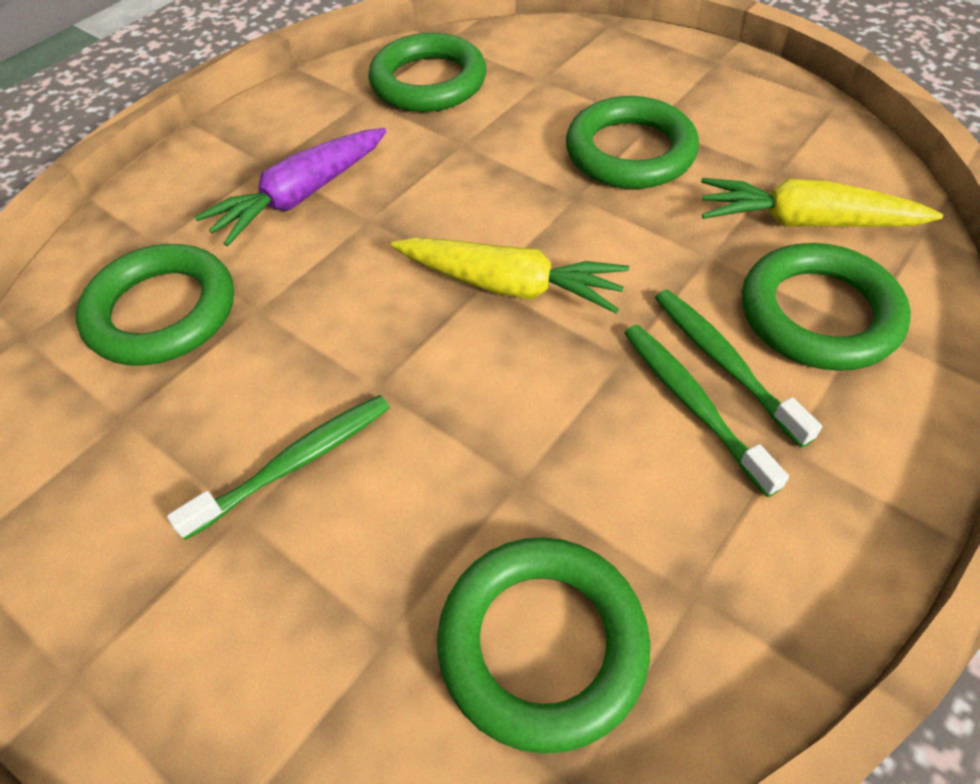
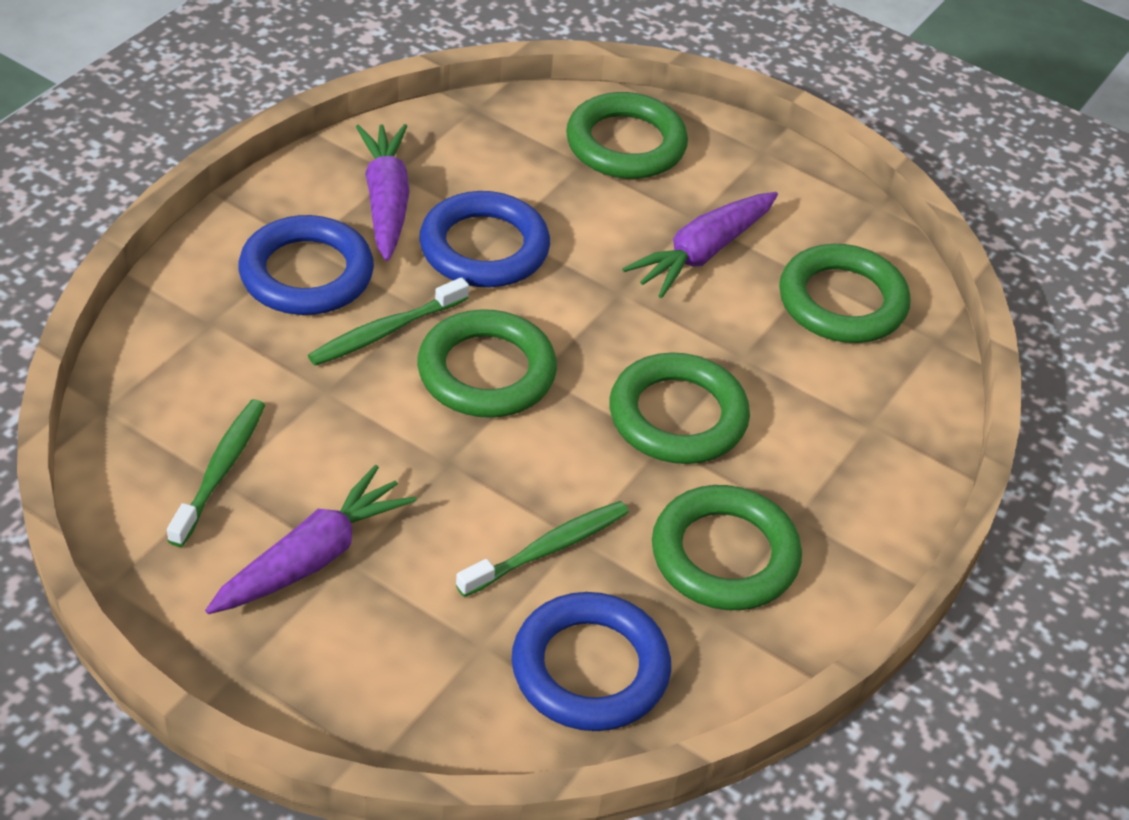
blue ring: 0 -> 3
purple carrot: 1 -> 3
yellow carrot: 2 -> 0

